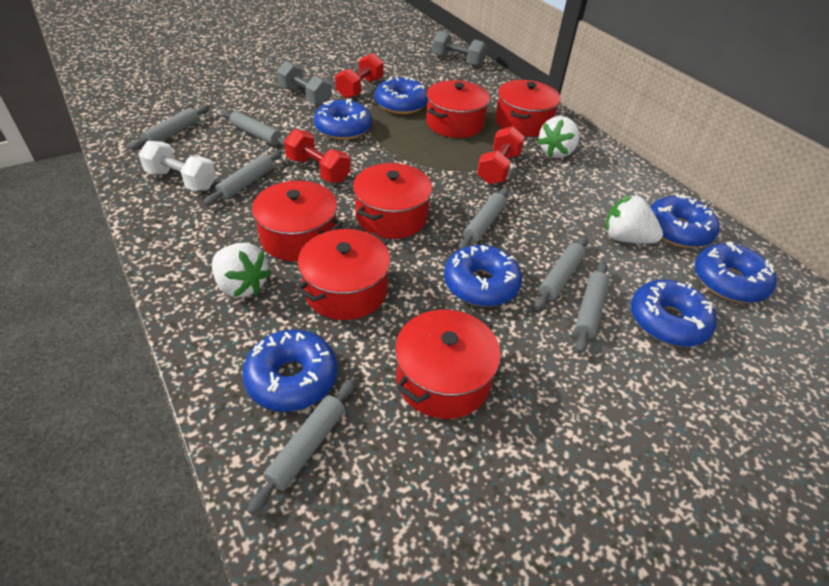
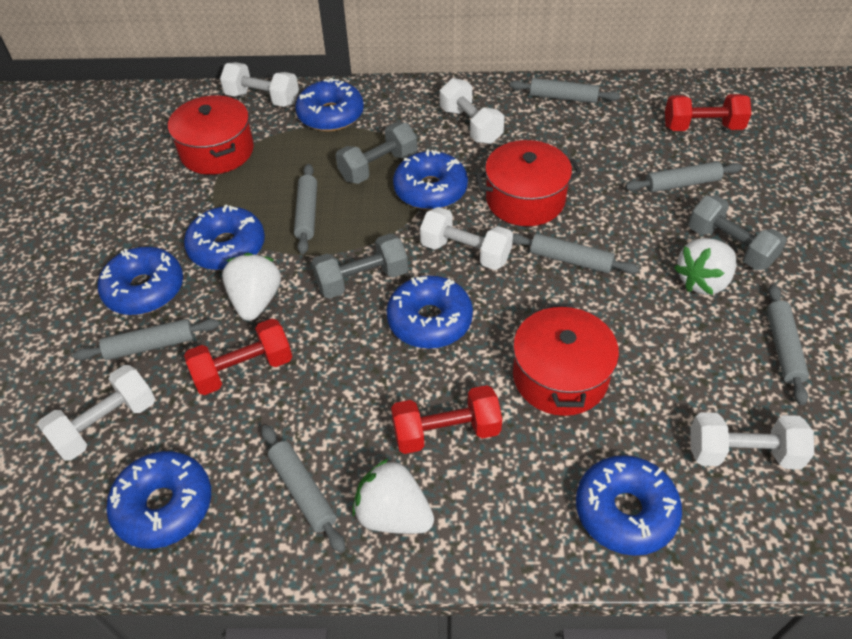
grey dumbbell: 2 -> 3
red pot: 6 -> 3
white dumbbell: 1 -> 5

